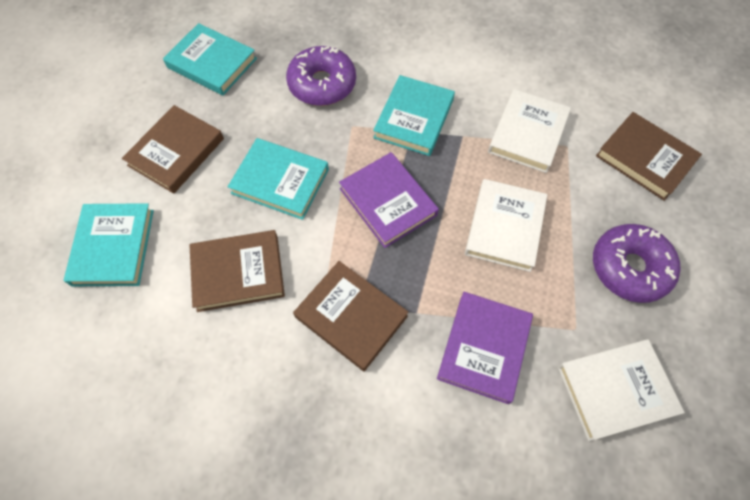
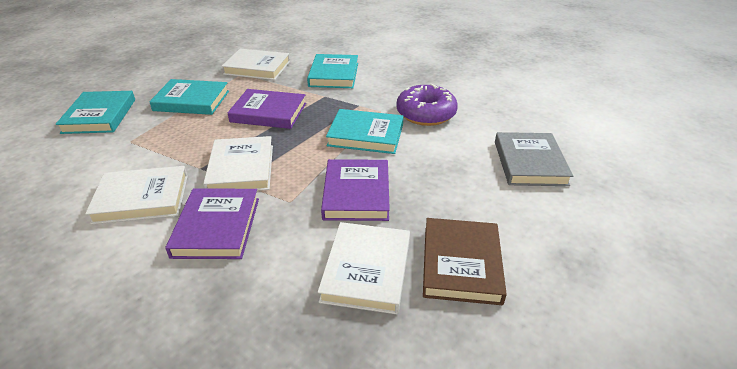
brown book: 4 -> 1
grey book: 0 -> 1
purple book: 2 -> 3
purple donut: 2 -> 1
white book: 3 -> 4

